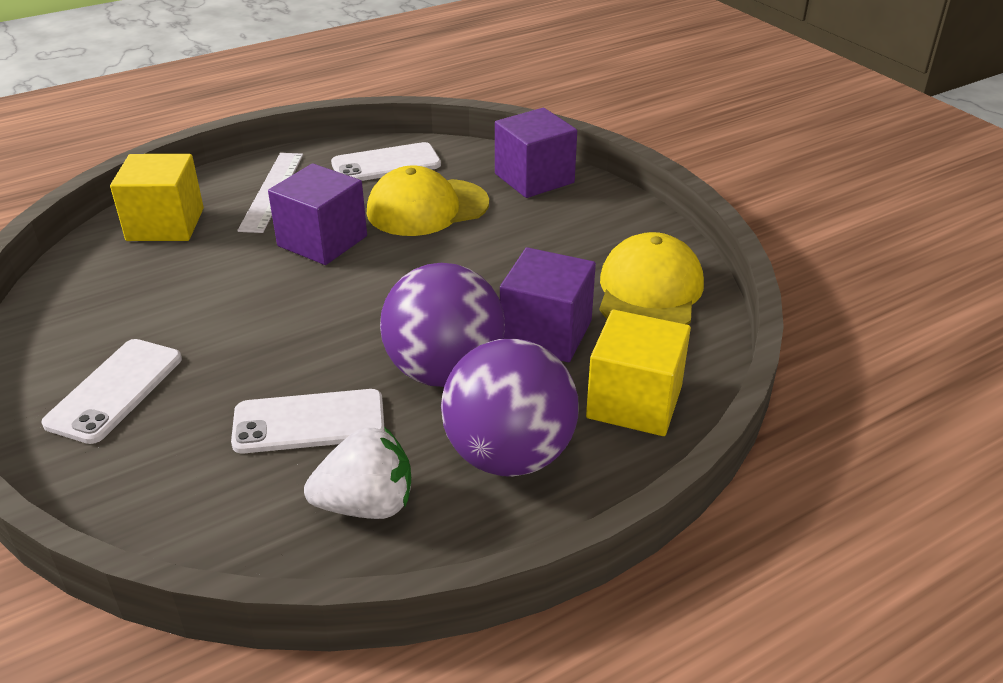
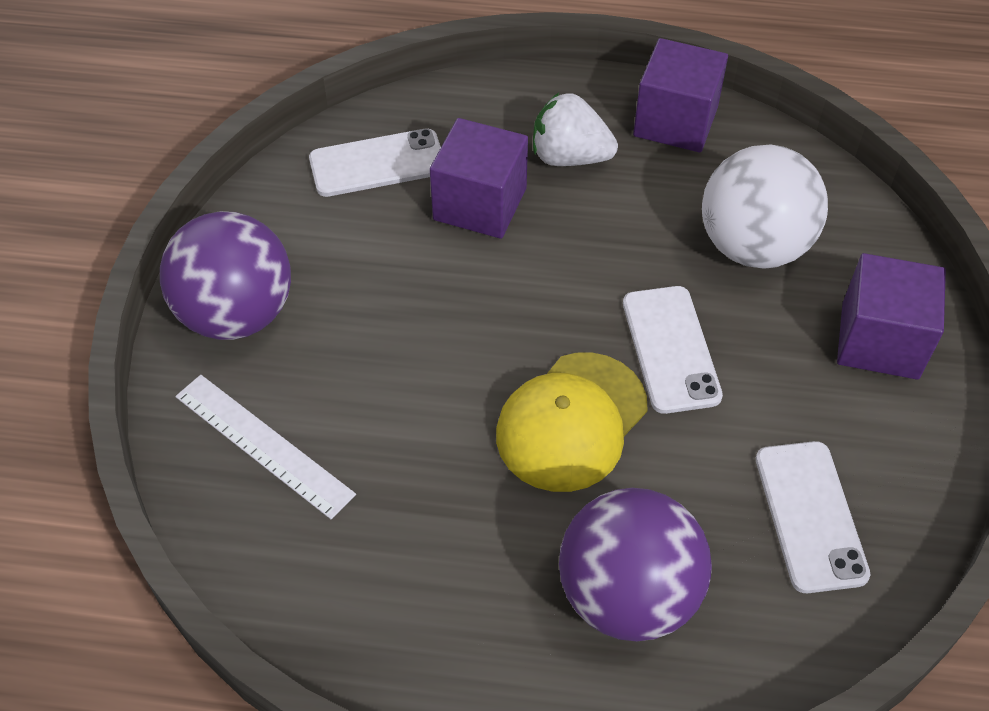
white ball: 0 -> 1
yellow cap: 2 -> 1
yellow cube: 2 -> 0

